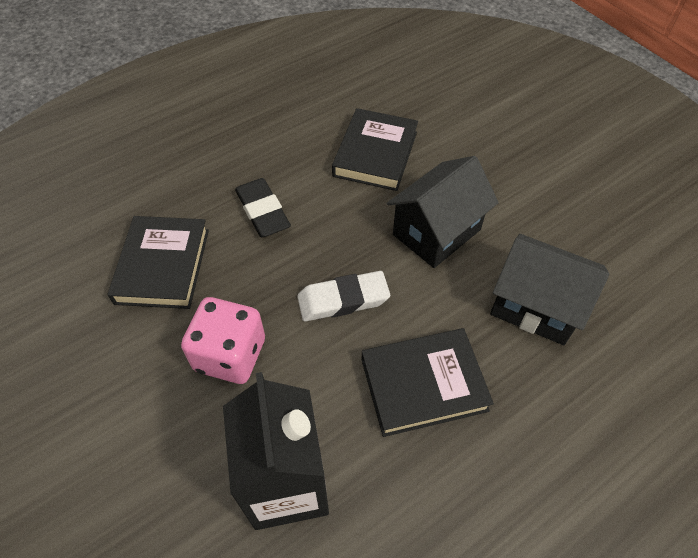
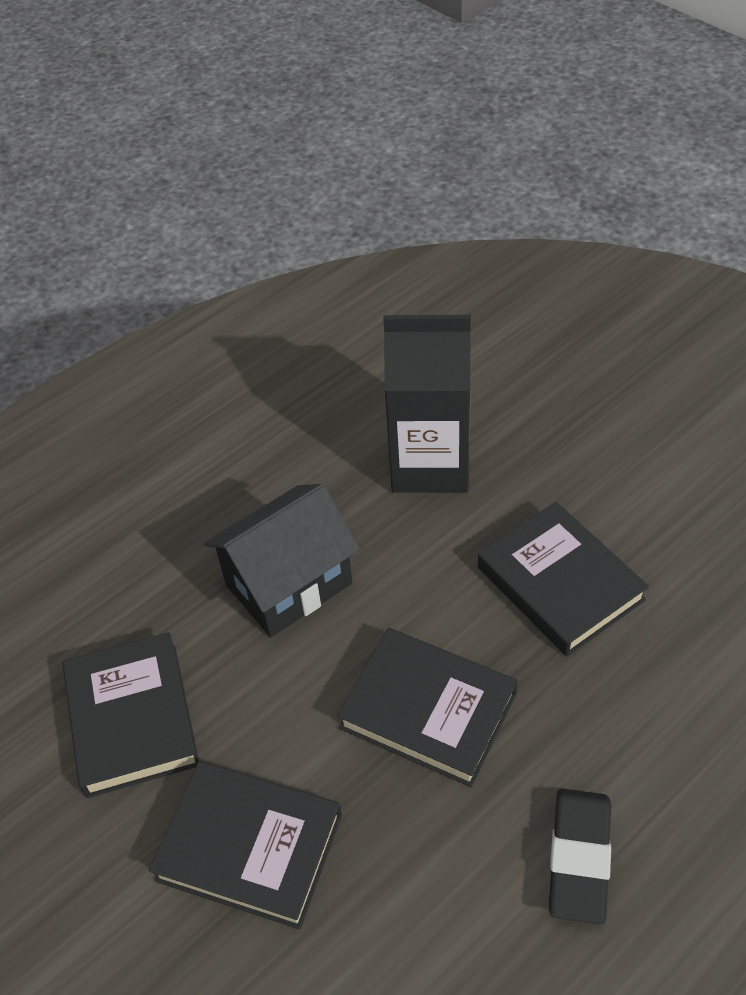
black book: 3 -> 4
black house: 2 -> 1
pink dice: 1 -> 0
white eraser: 1 -> 0

